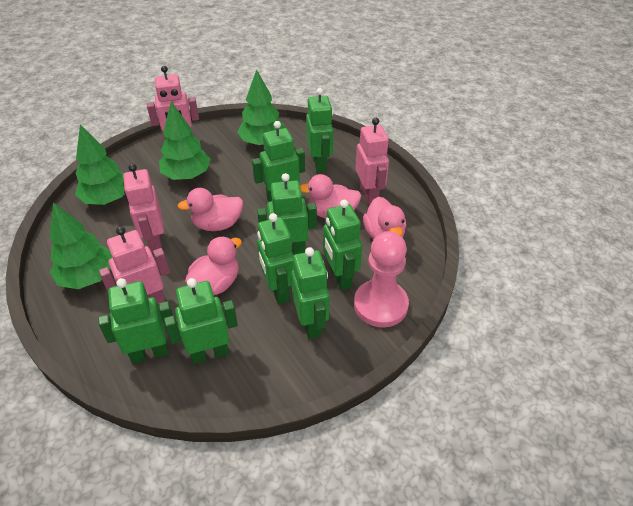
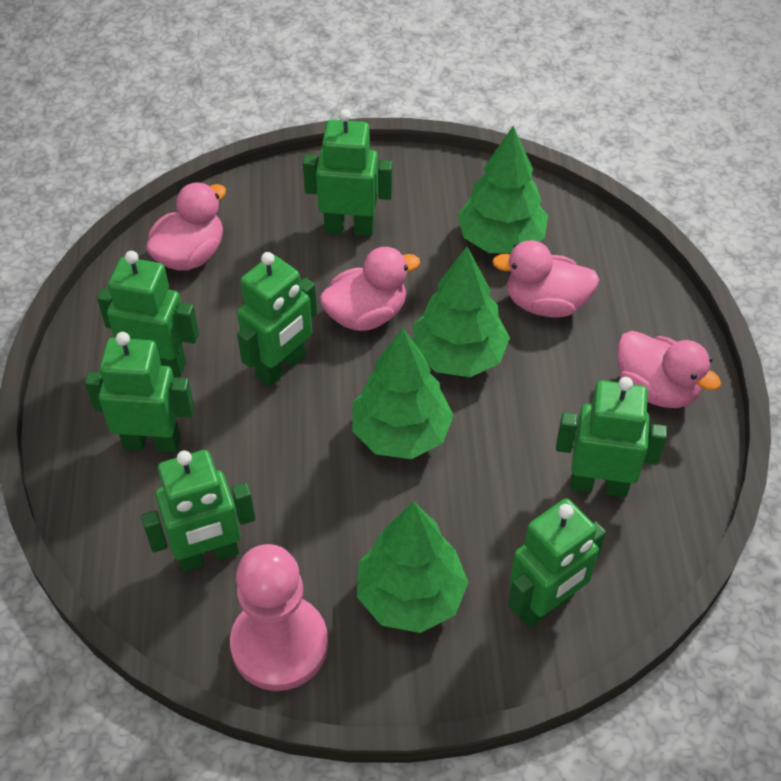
green robot: 8 -> 7
pink robot: 4 -> 0

